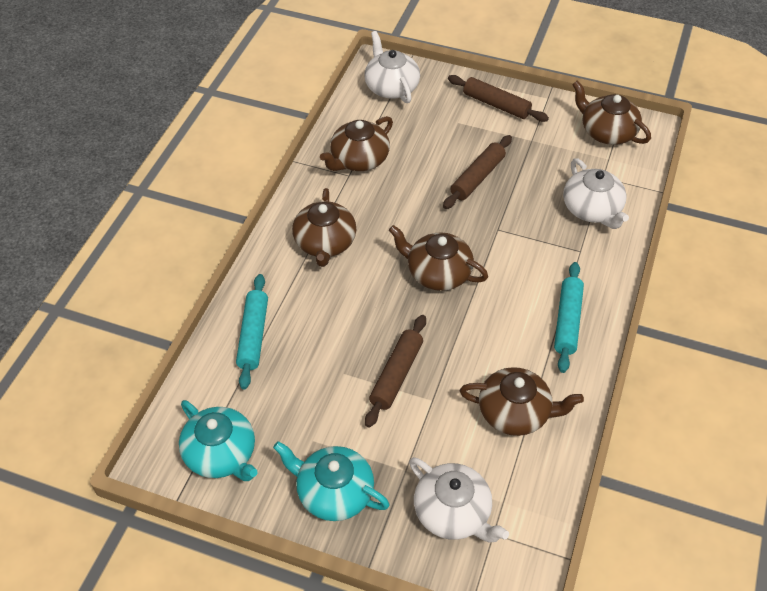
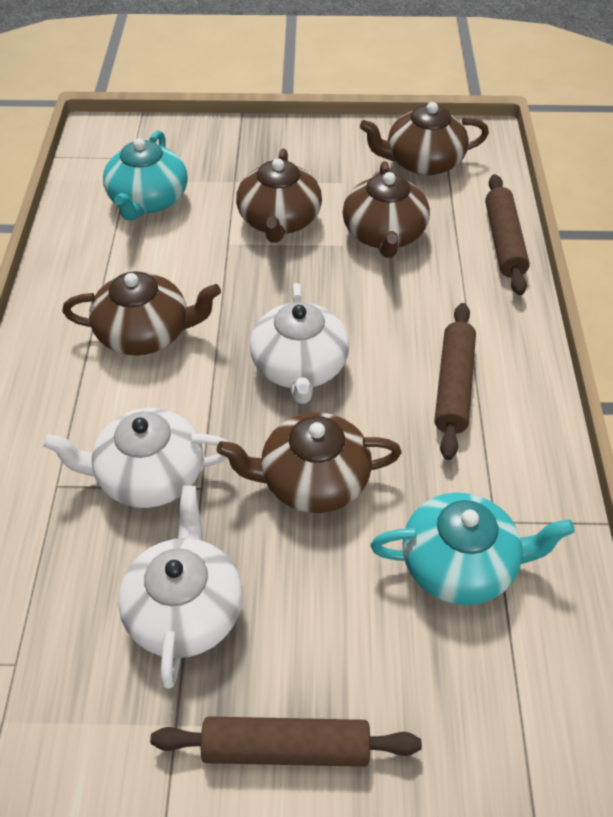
turquoise rolling pin: 2 -> 0

